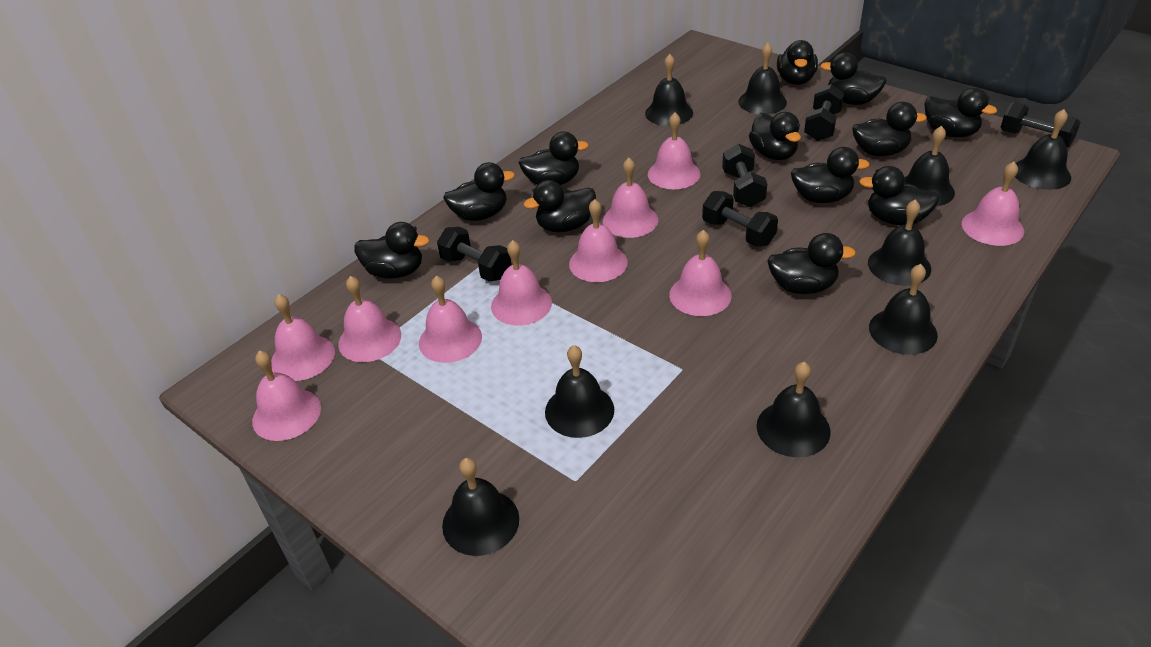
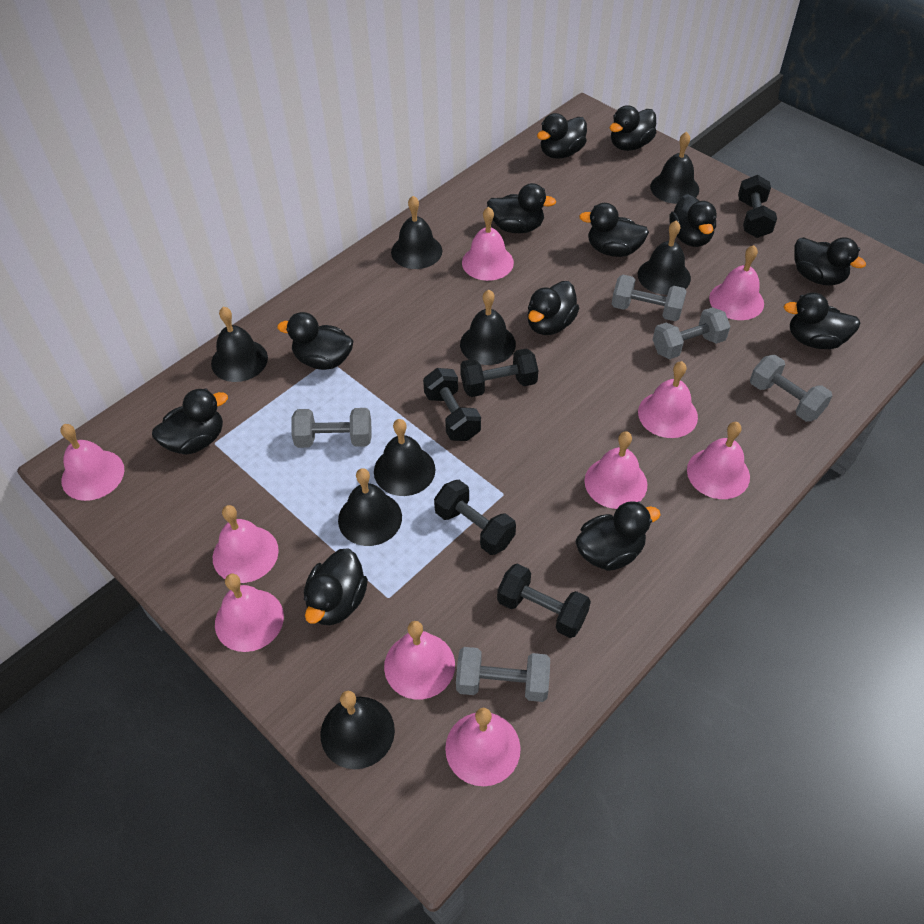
black bell: 9 -> 8
grey dumbbell: 0 -> 5

